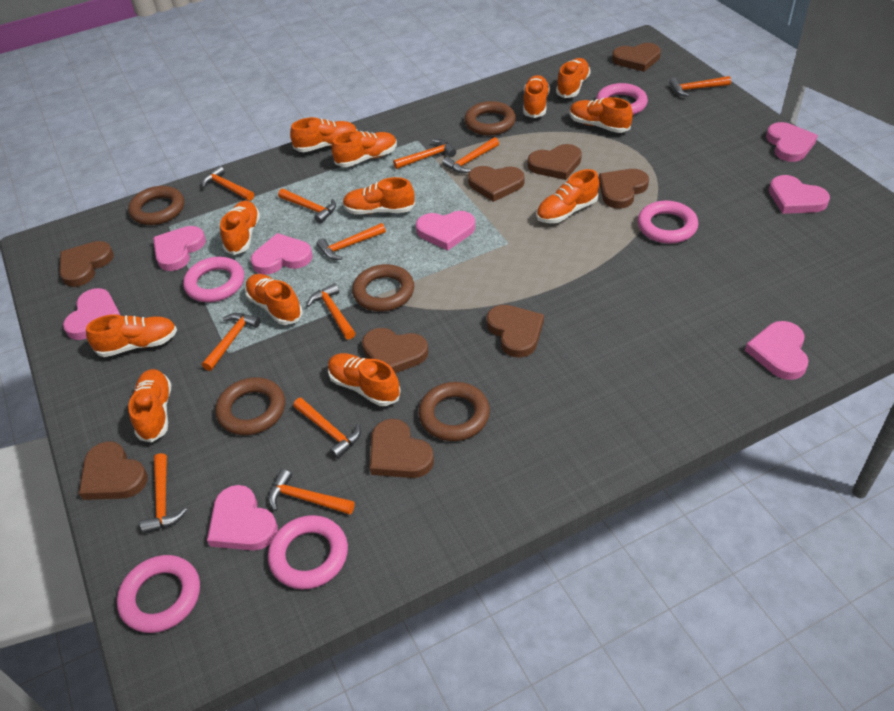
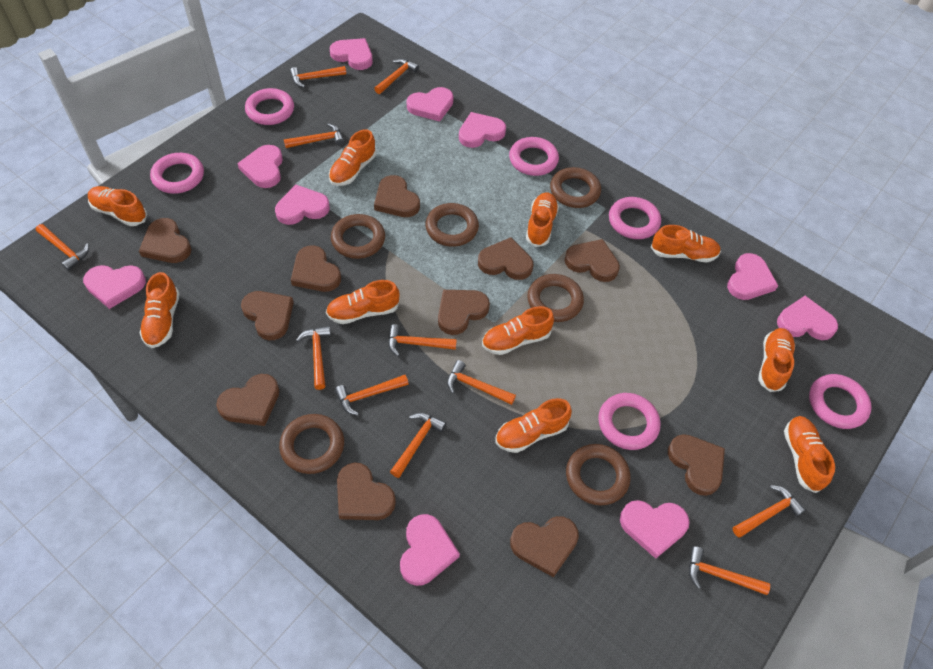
brown heart: 9 -> 11
brown ring: 5 -> 6
orange shoe: 12 -> 10
pink heart: 8 -> 10
pink ring: 5 -> 6

